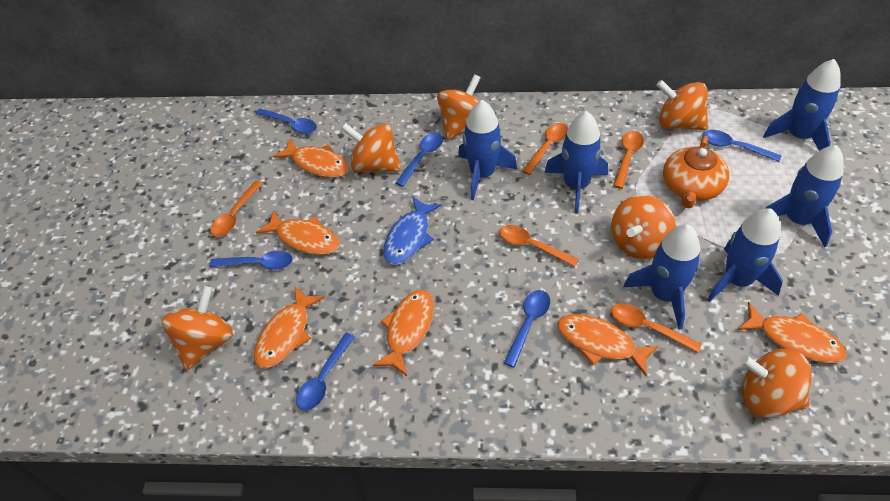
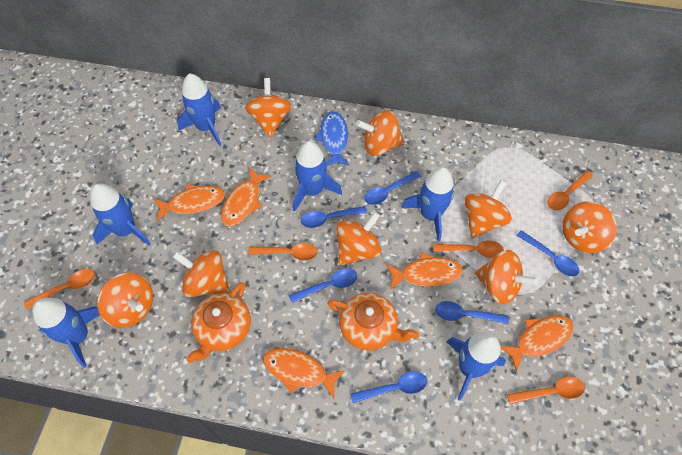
orange fish: 6 -> 5
orange spinning top: 6 -> 8
orange teapot: 1 -> 2

